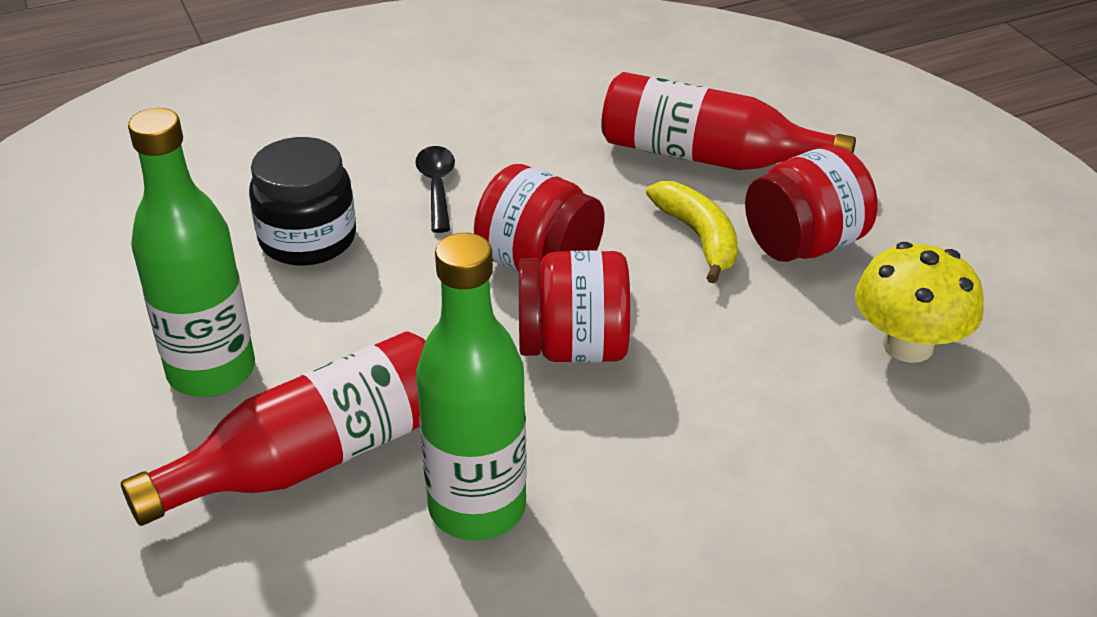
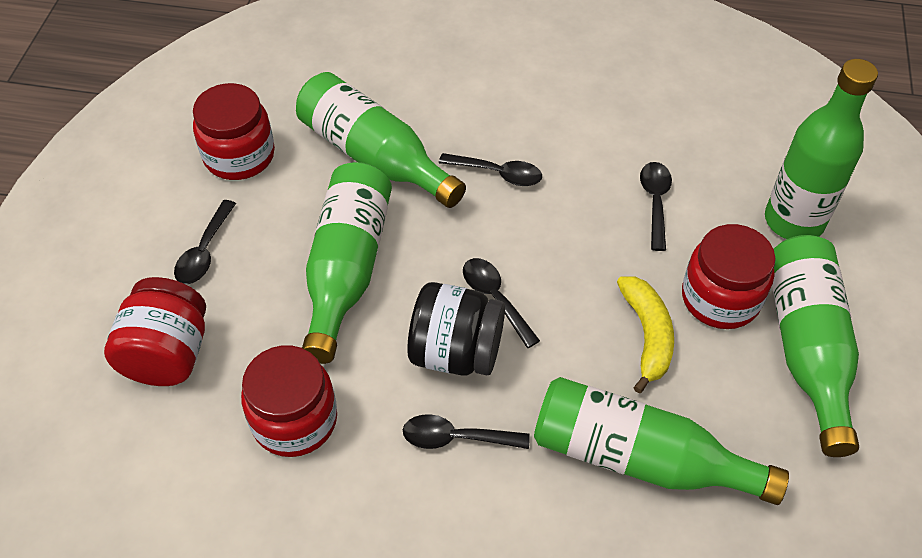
black spoon: 1 -> 5
green bottle: 2 -> 5
red bottle: 2 -> 0
red jar: 3 -> 4
yellow mushroom: 1 -> 0

